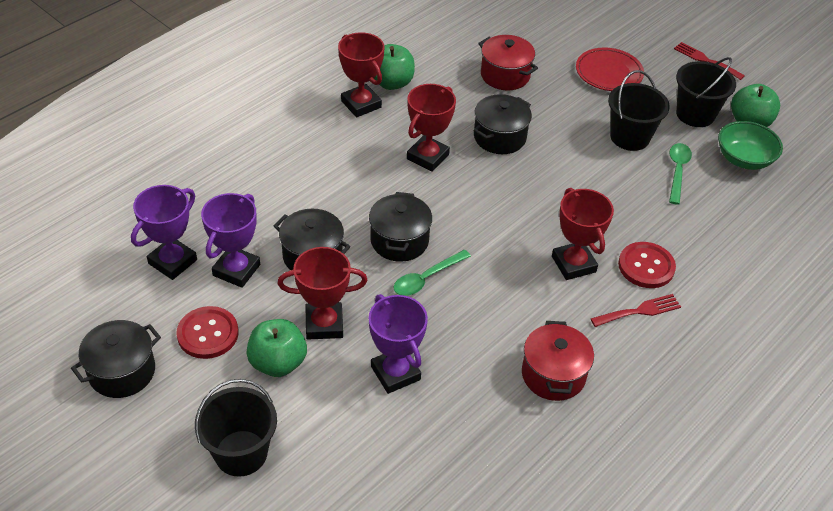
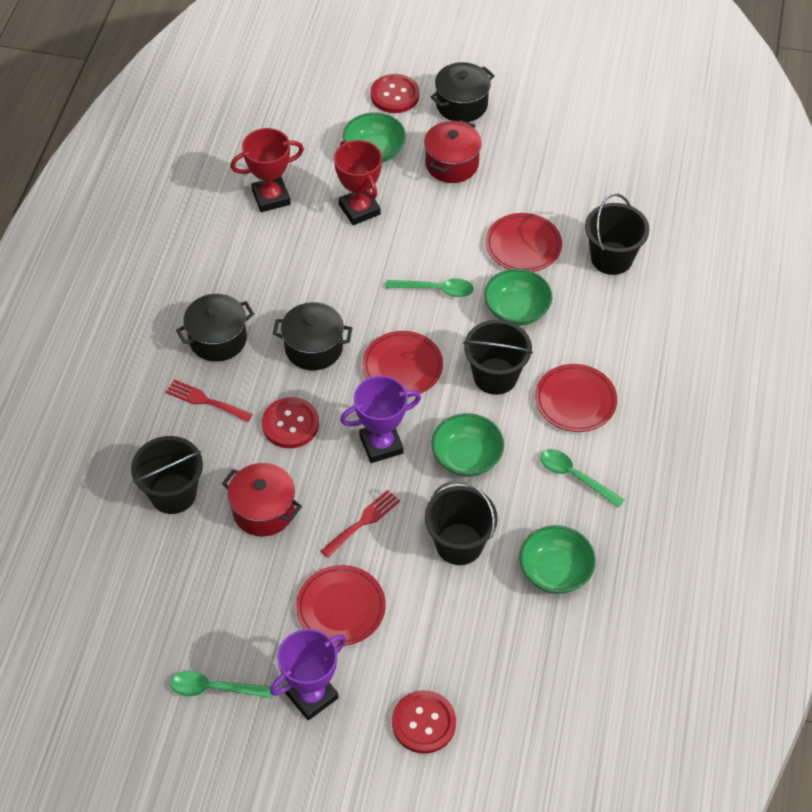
black bucket: 3 -> 4
black pot: 4 -> 3
green apple: 3 -> 0
green bowl: 1 -> 4
green spoon: 2 -> 3
purple trophy: 3 -> 2
red button: 2 -> 3
red plate: 1 -> 4
red trophy: 4 -> 2

